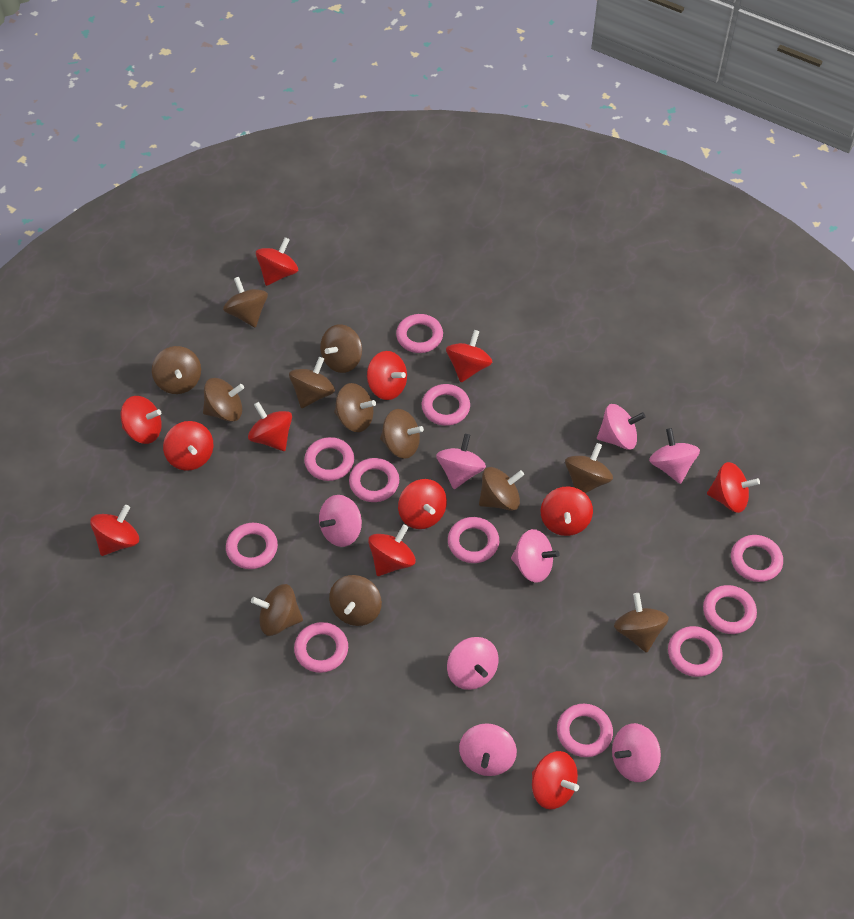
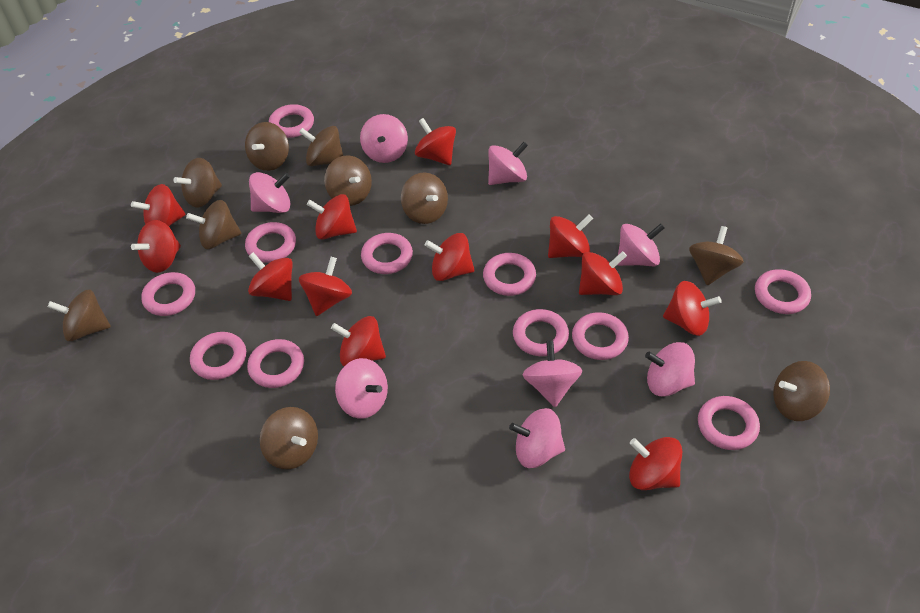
brown spinning top: 12 -> 10

